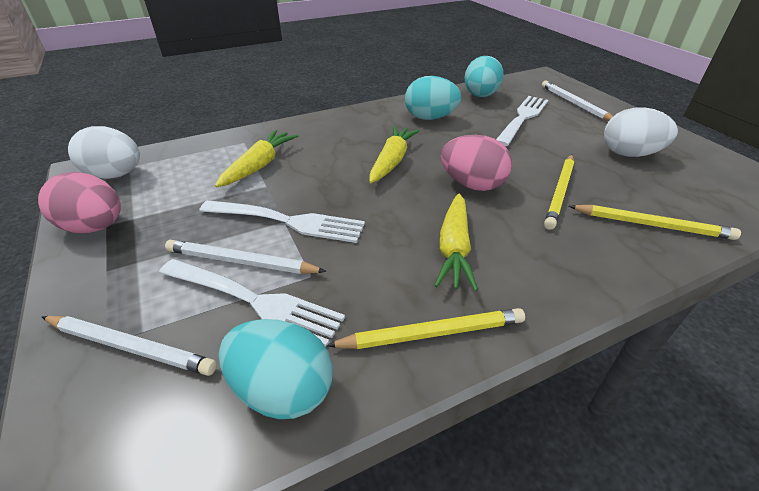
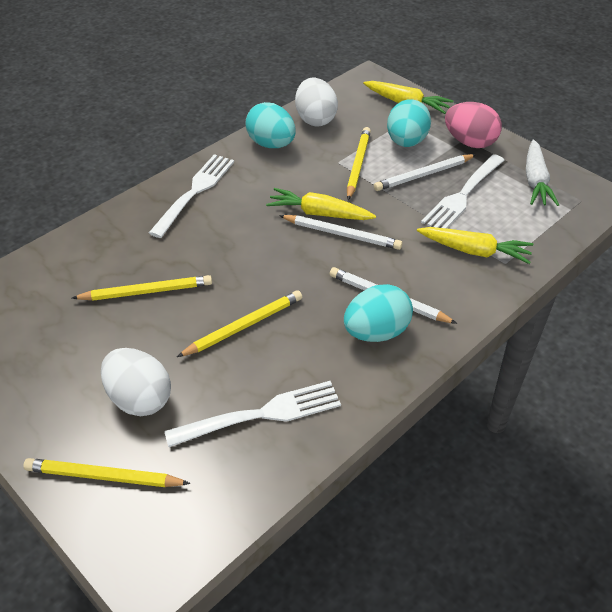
pink egg: 2 -> 1
white carrot: 0 -> 1
yellow pencil: 3 -> 4

